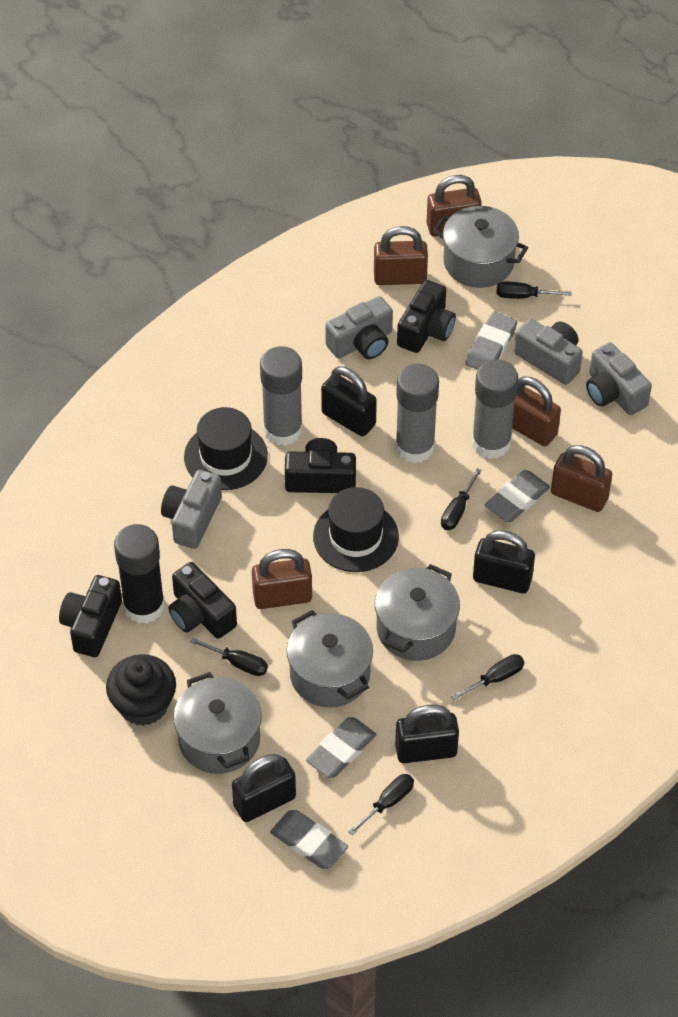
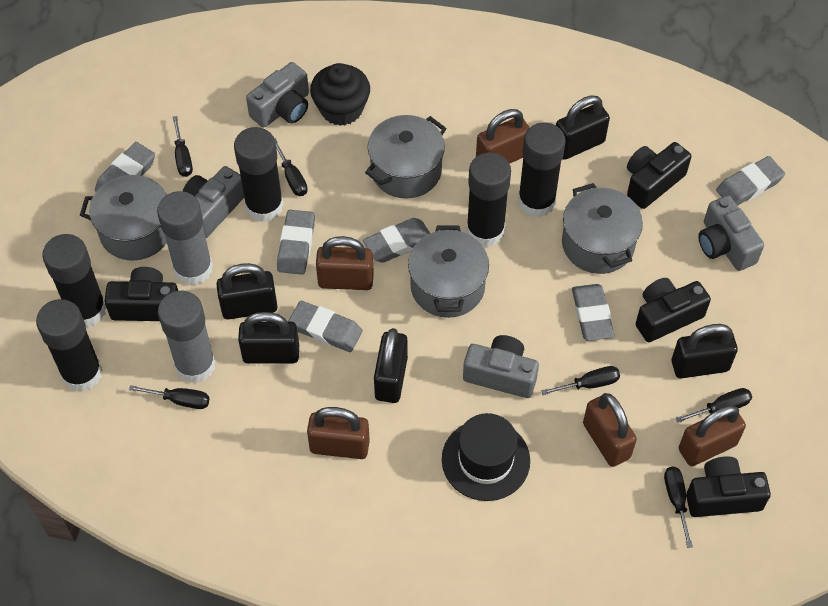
black glue stick: 1 -> 5
black hat: 2 -> 1
black padlock: 4 -> 5
black screwdriver: 5 -> 6
grey eraser: 4 -> 6
grey glue stick: 3 -> 2

